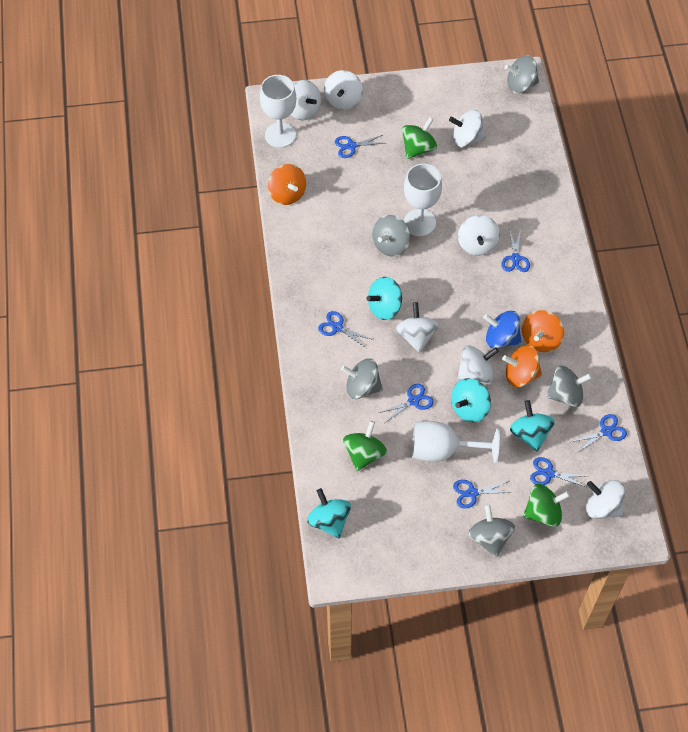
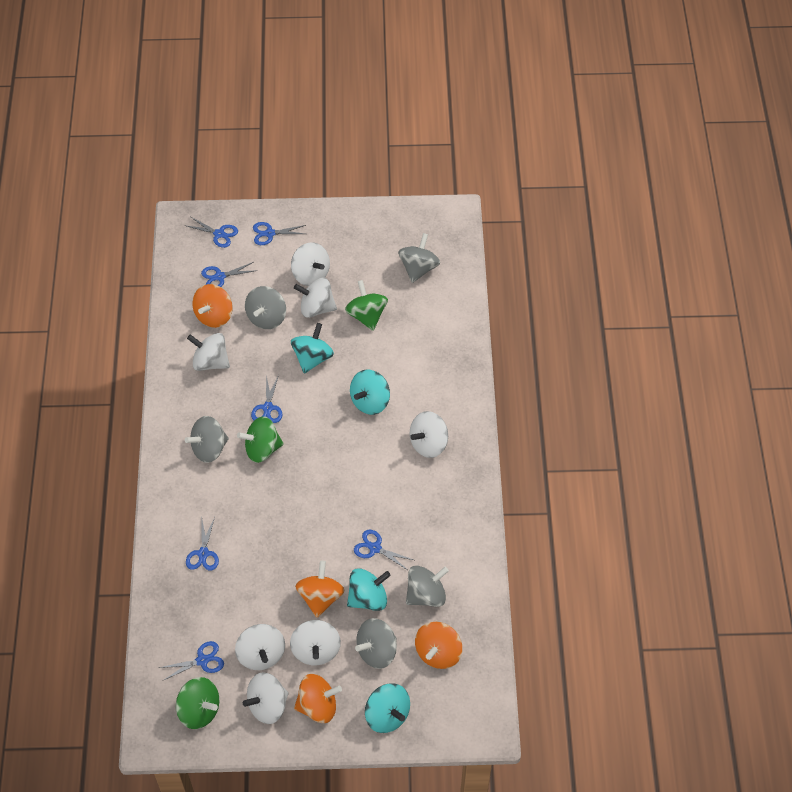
blue spinning top: 1 -> 0
orange spinning top: 3 -> 4
white goblet: 3 -> 0

